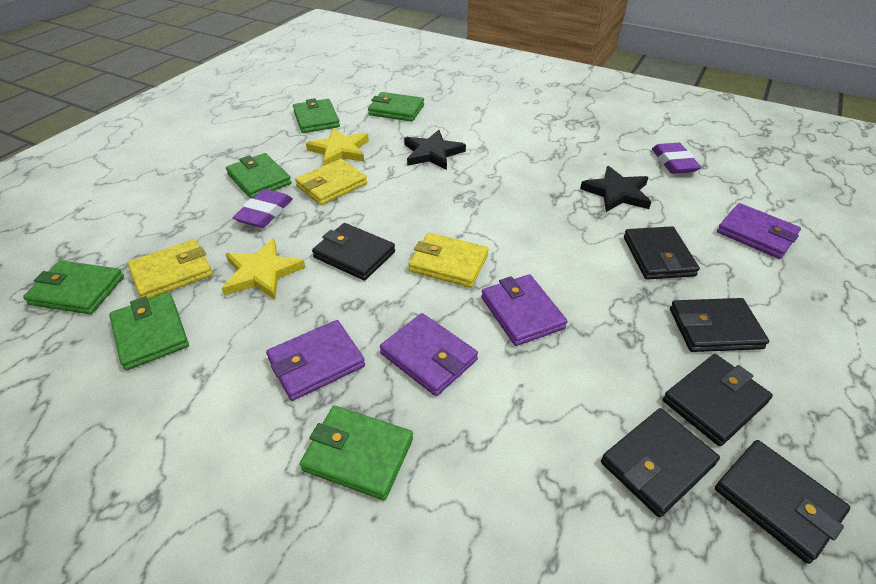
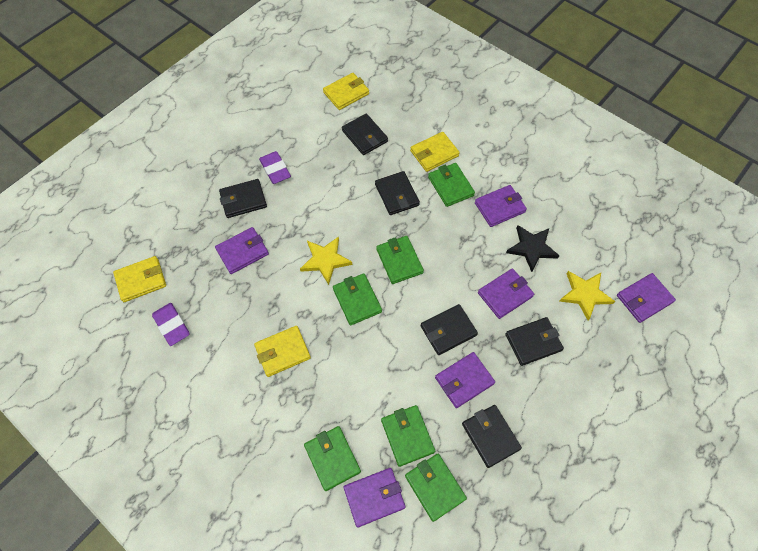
black star: 2 -> 1
purple wallet: 4 -> 6
yellow wallet: 3 -> 4

